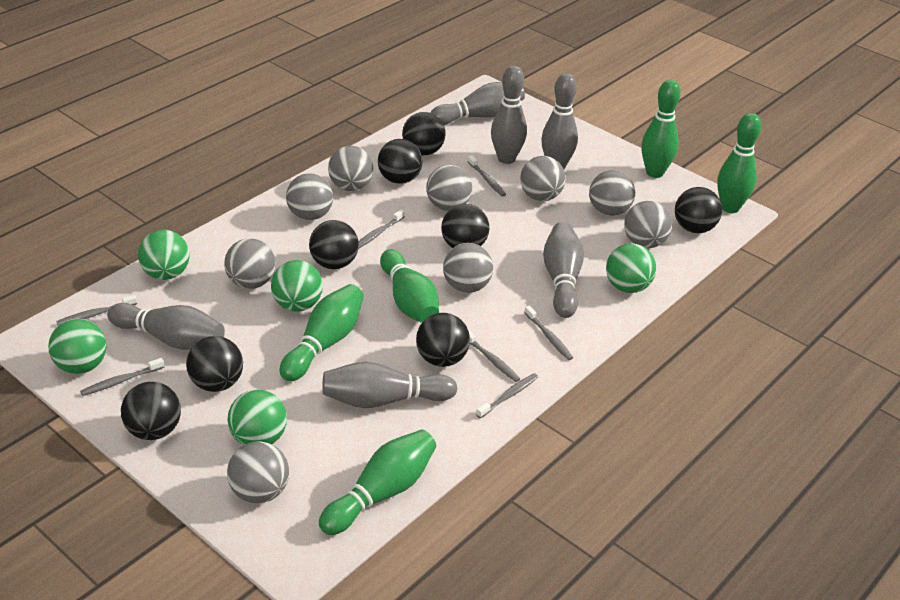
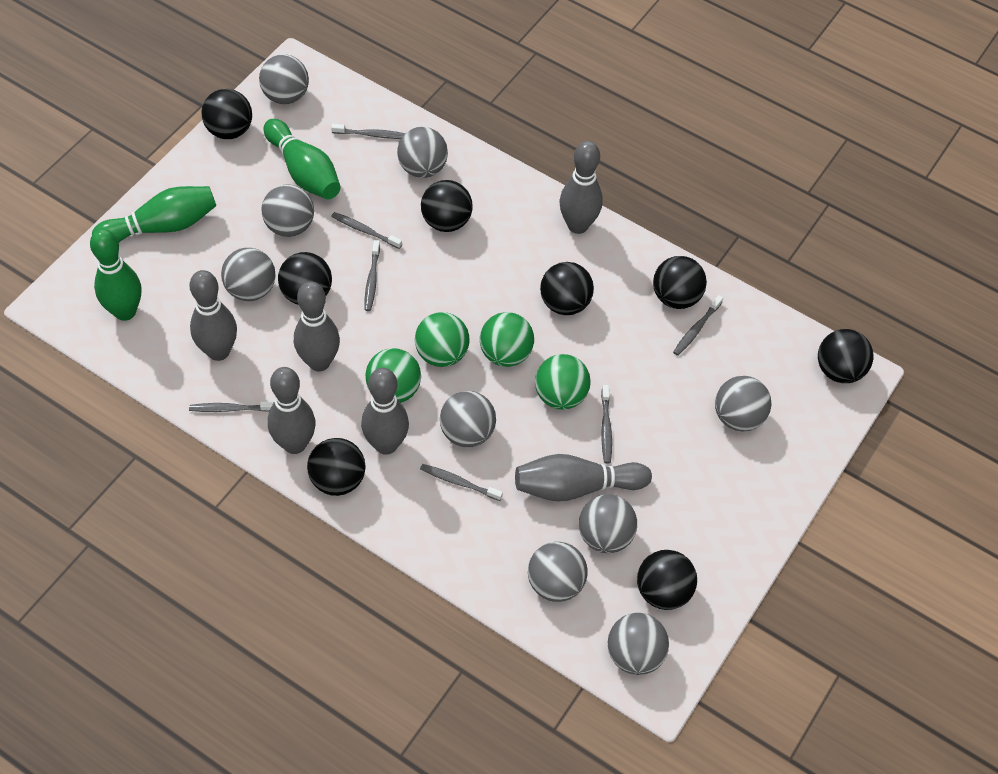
green ball: 5 -> 4
green bowling pin: 5 -> 3

